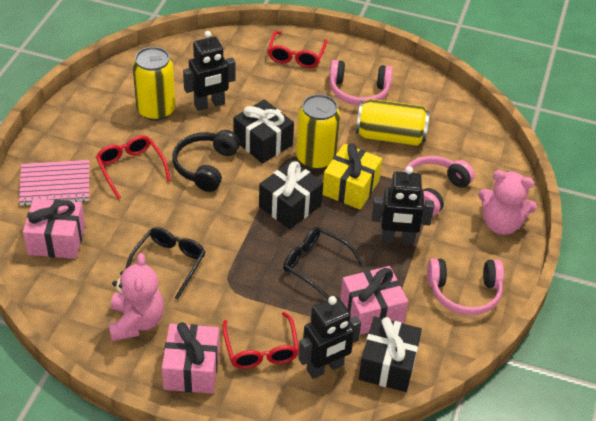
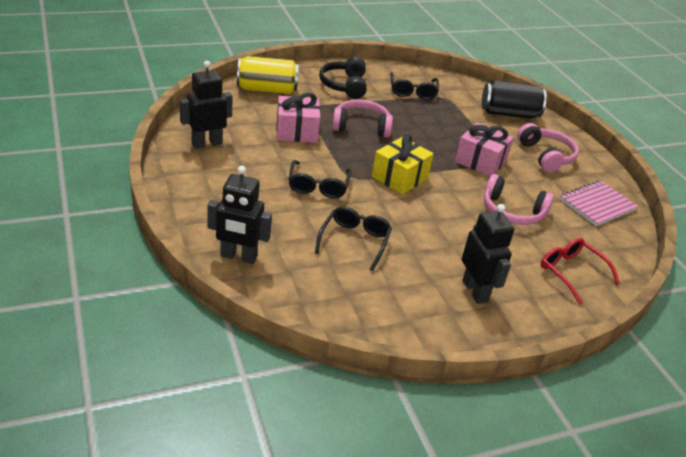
black can: 0 -> 1
black gift: 3 -> 0
black glasses: 2 -> 3
pink gift: 3 -> 2
pink teddy bear: 2 -> 0
red glasses: 3 -> 1
yellow can: 3 -> 1

